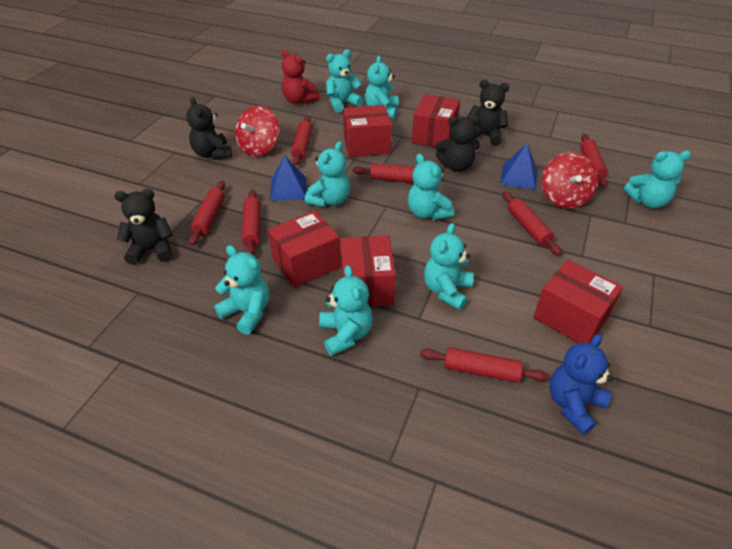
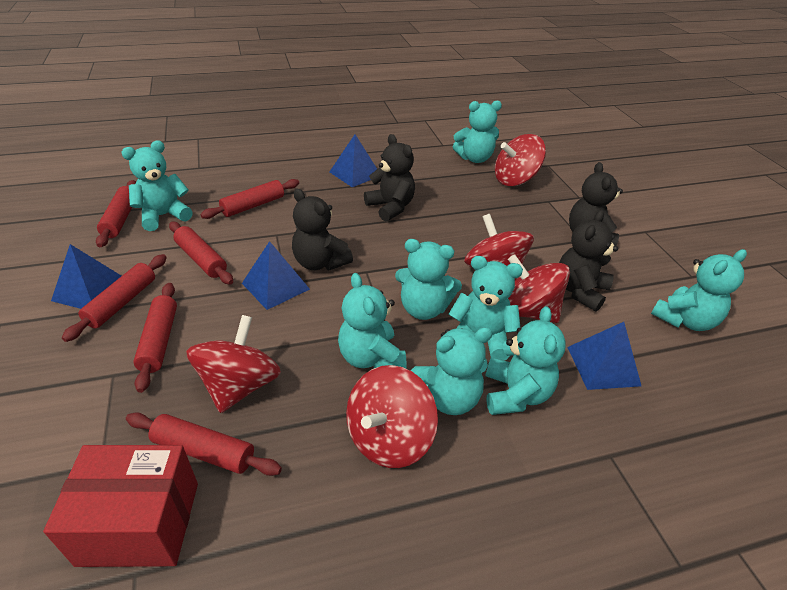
blue pyramid: 2 -> 4
blue teddy bear: 1 -> 0
red box: 5 -> 1
red rolling pin: 7 -> 6
red spinning top: 2 -> 5
red teddy bear: 1 -> 0

